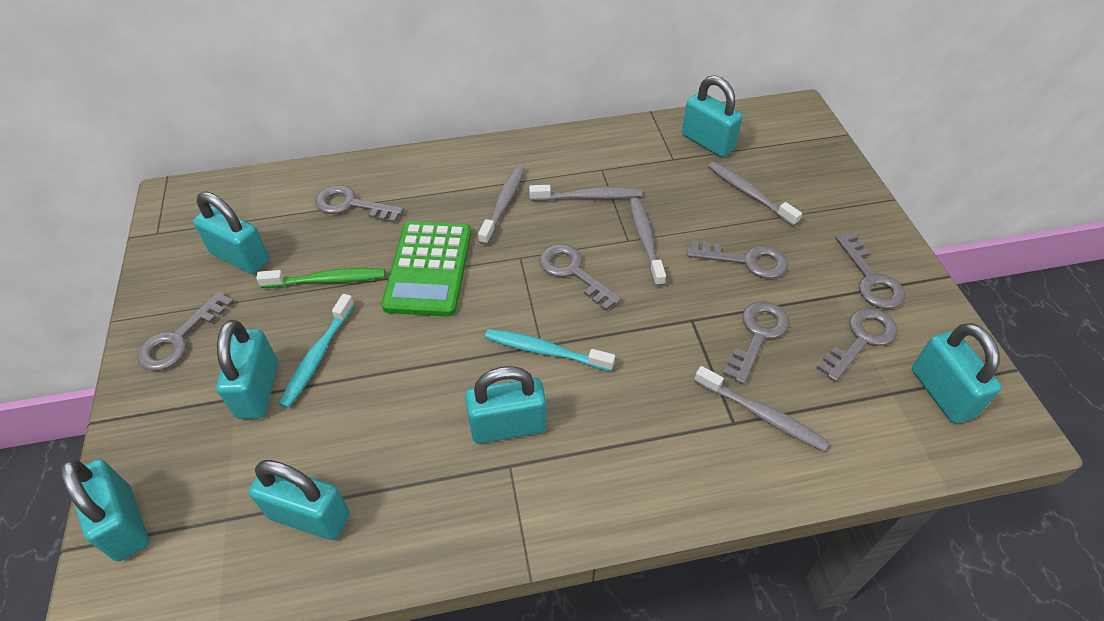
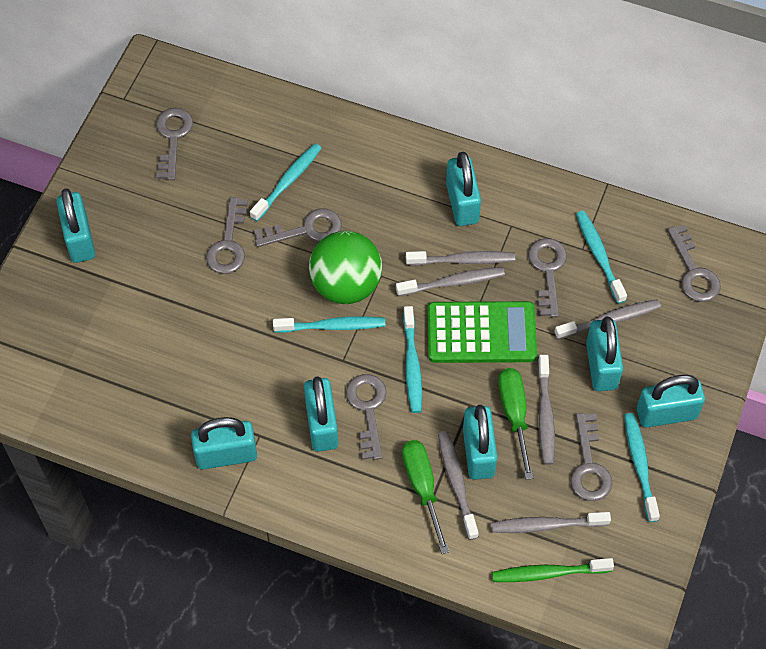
green ball: 0 -> 1
green screwdriver: 0 -> 2
grey toothbrush: 5 -> 6
turquoise toothbrush: 2 -> 5

